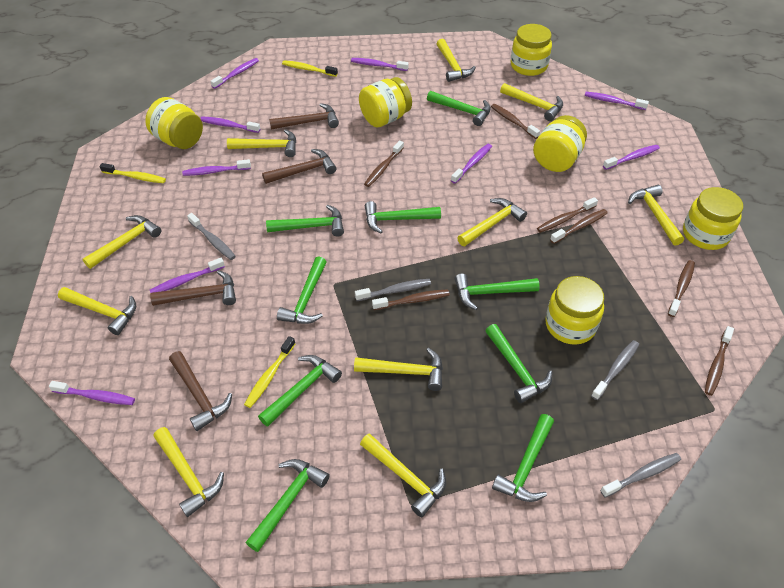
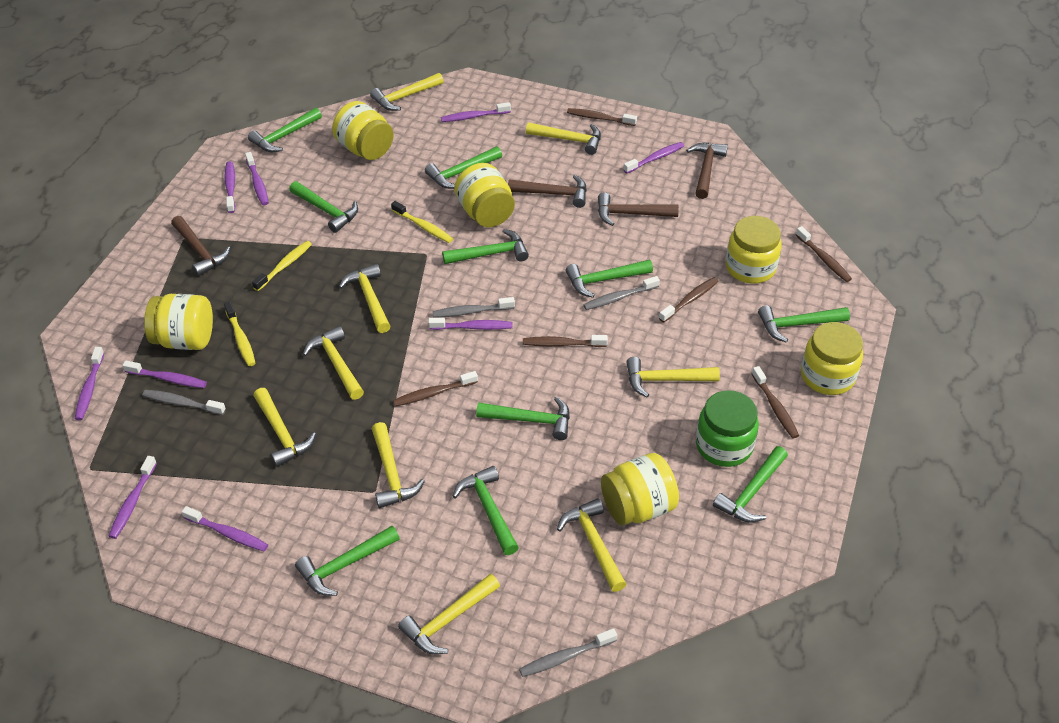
brown toothbrush: 7 -> 6
green hammer: 9 -> 10
green jar: 0 -> 1
yellow hammer: 10 -> 9

